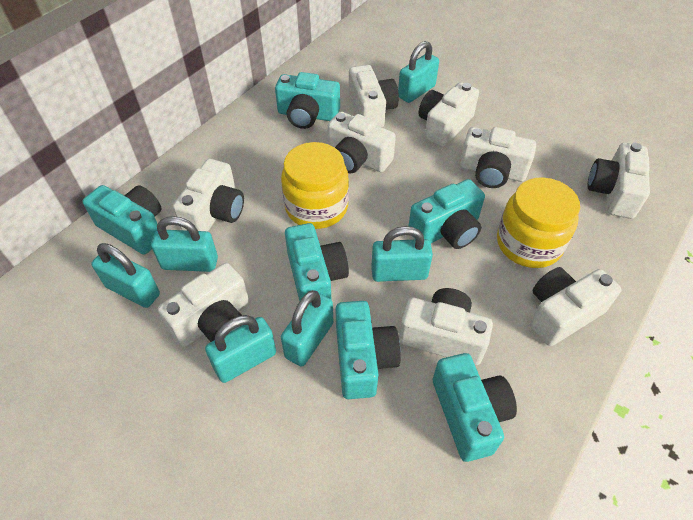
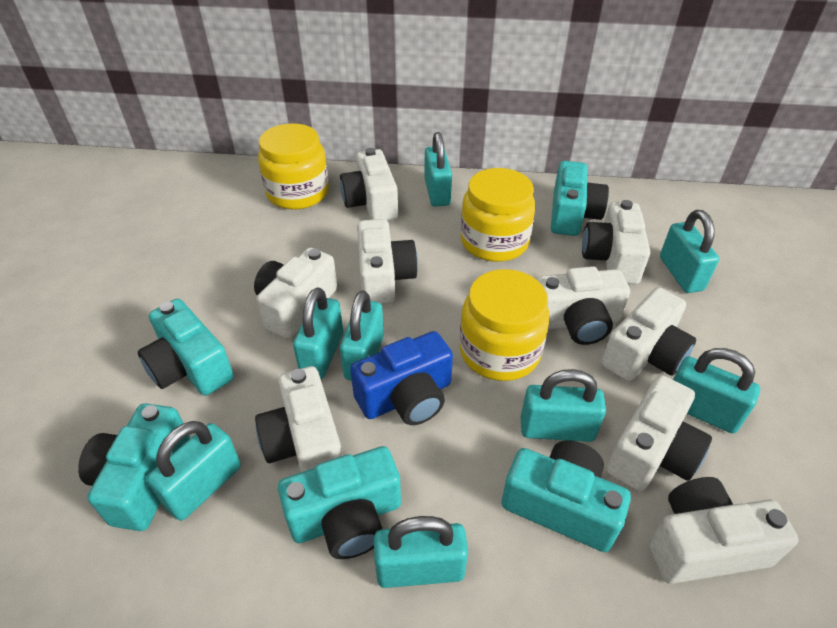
blue camera: 0 -> 1
turquoise camera: 6 -> 5
turquoise padlock: 6 -> 8
yellow jar: 2 -> 3

